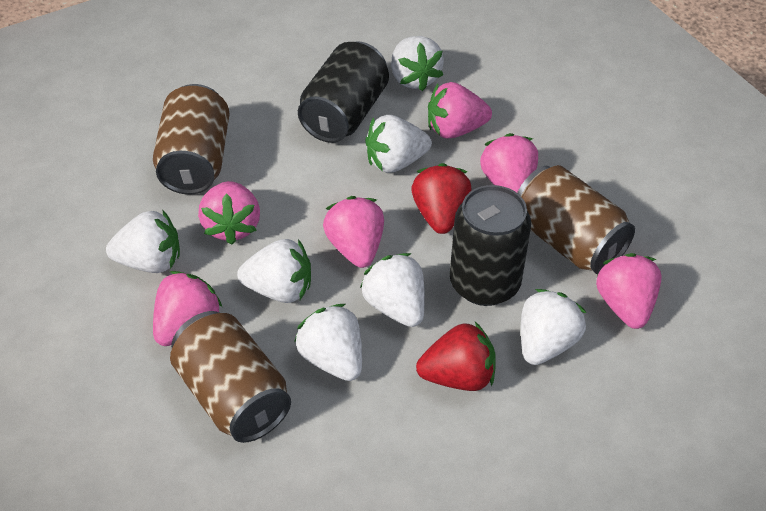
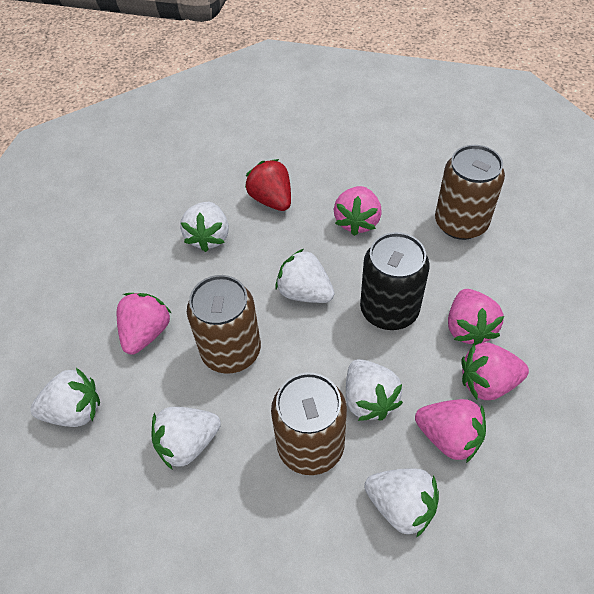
black can: 2 -> 1
pink strawberry: 6 -> 5
red strawberry: 2 -> 1
white strawberry: 7 -> 6

